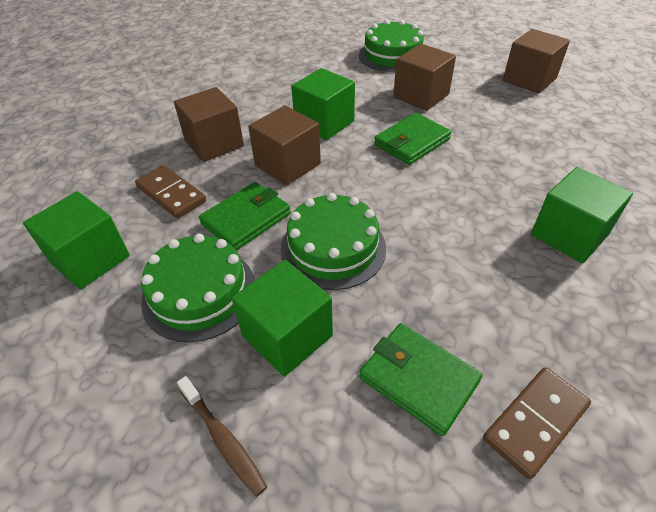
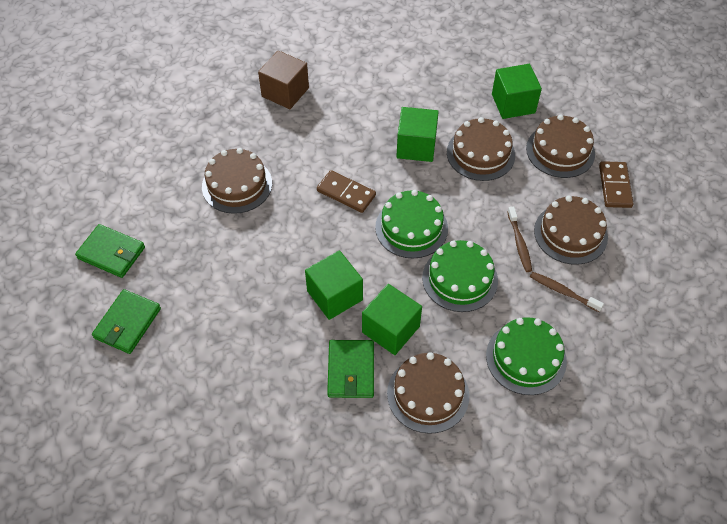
brown cake: 0 -> 5
brown cube: 4 -> 1
brown toothbrush: 1 -> 2

